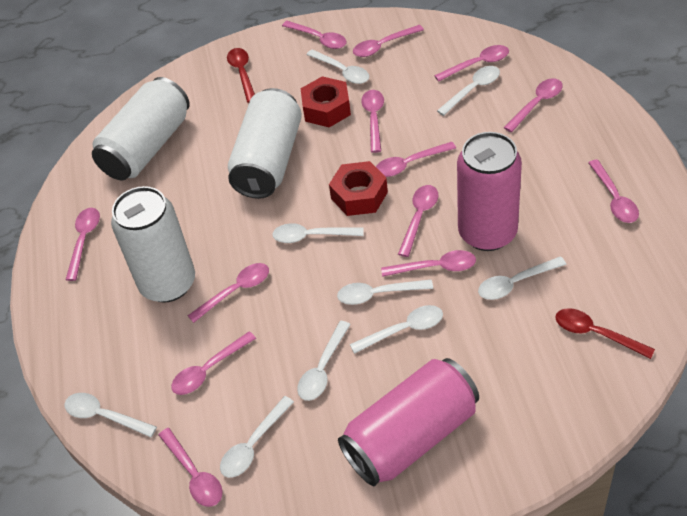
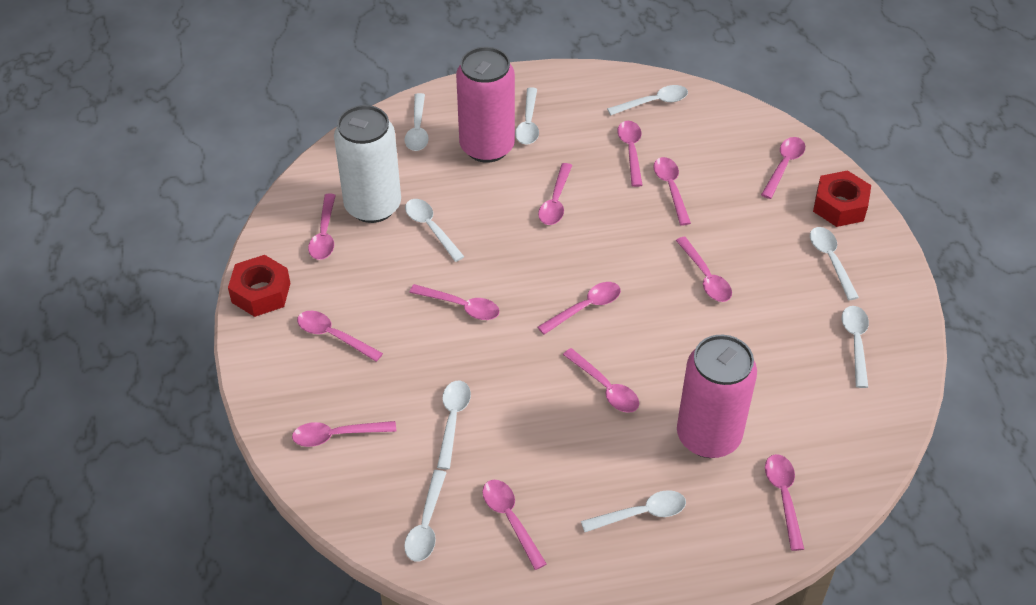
red spoon: 2 -> 0
white can: 3 -> 1

